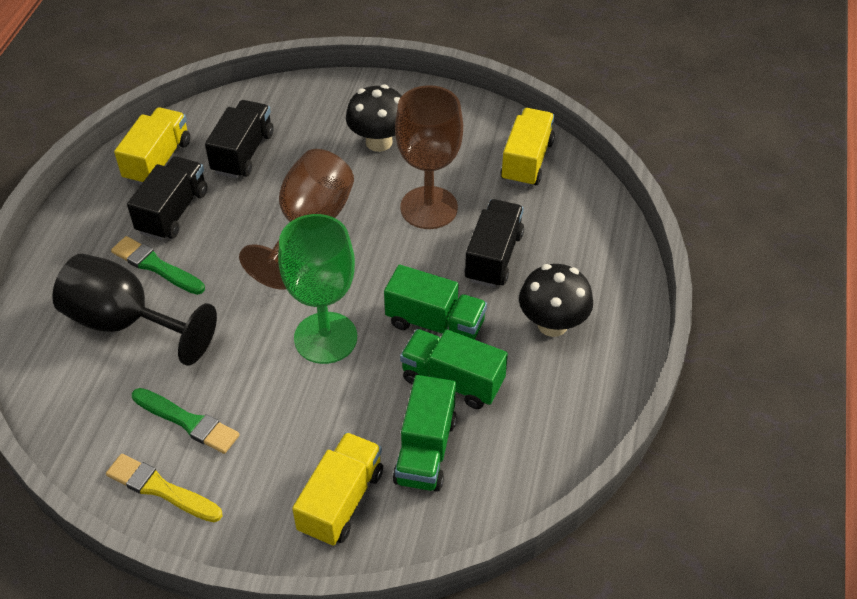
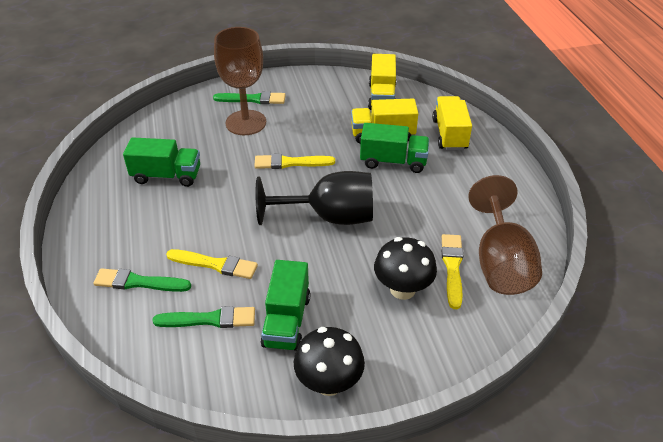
black truck: 3 -> 0
green brush: 2 -> 3
green goblet: 1 -> 0
yellow brush: 1 -> 3

